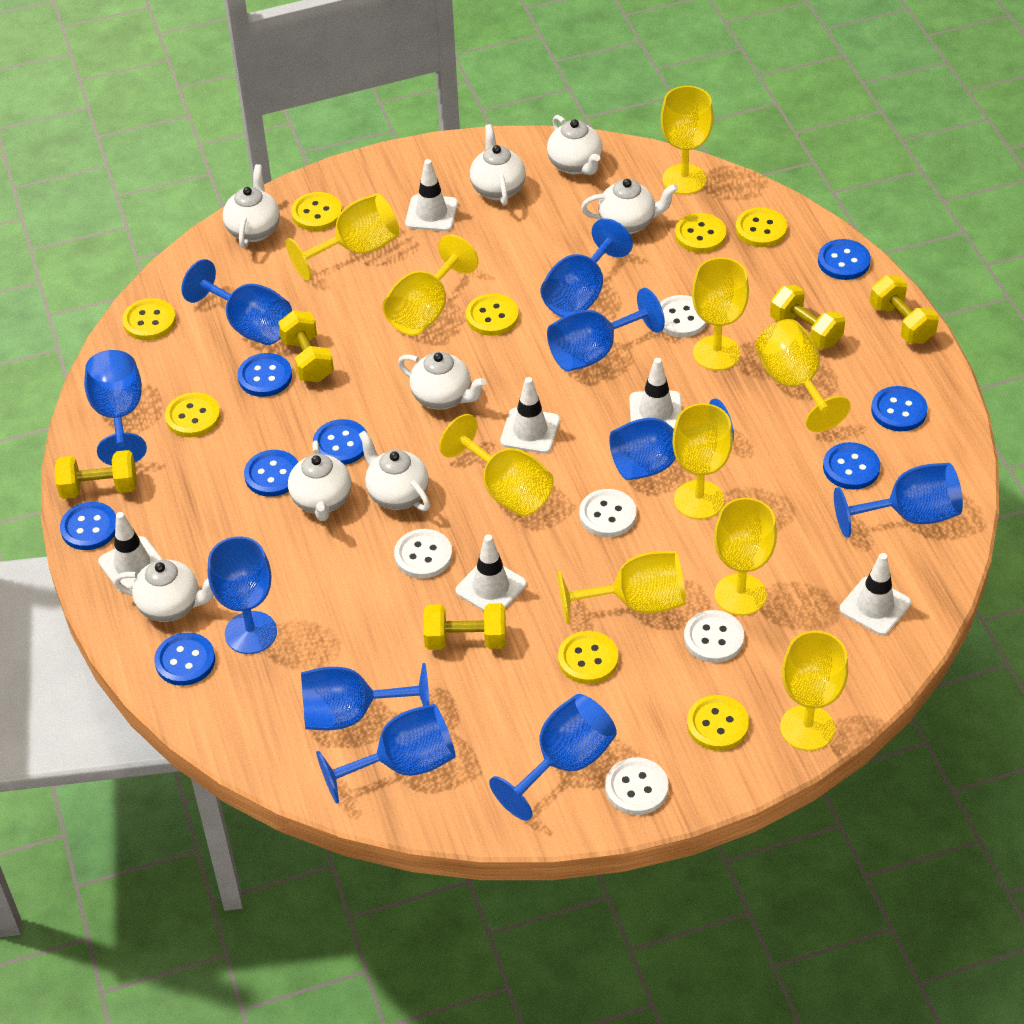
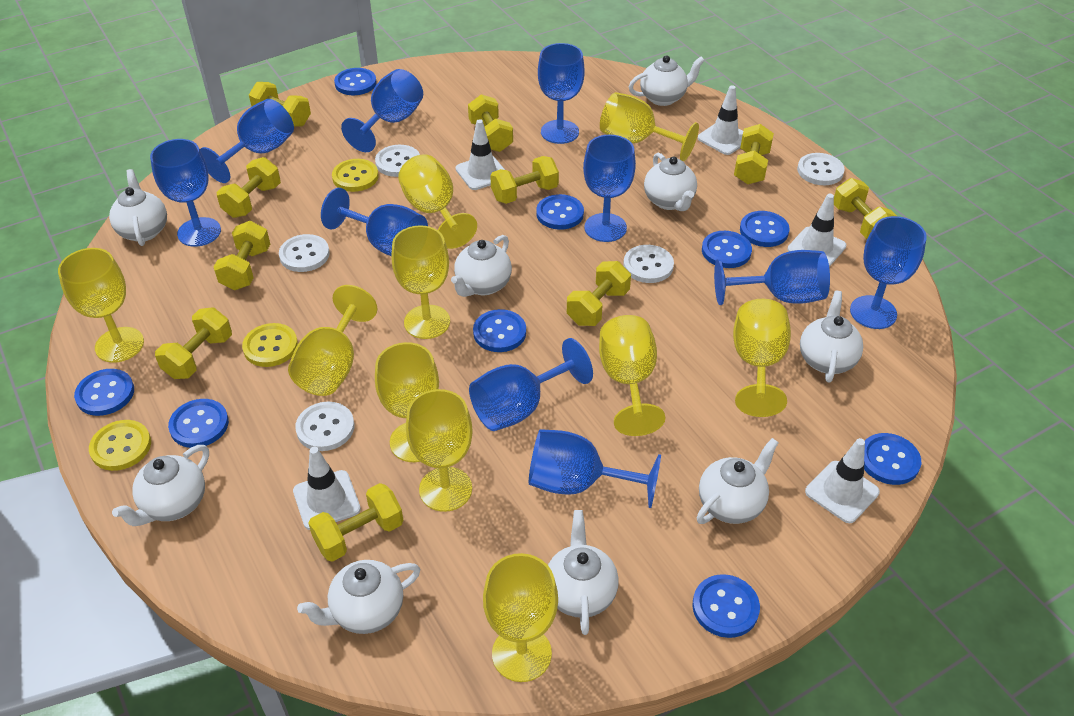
blue button: 8 -> 9
white teapot: 8 -> 9
white traffic cone: 6 -> 5
yellow button: 8 -> 3
yellow dumbbell: 5 -> 10

